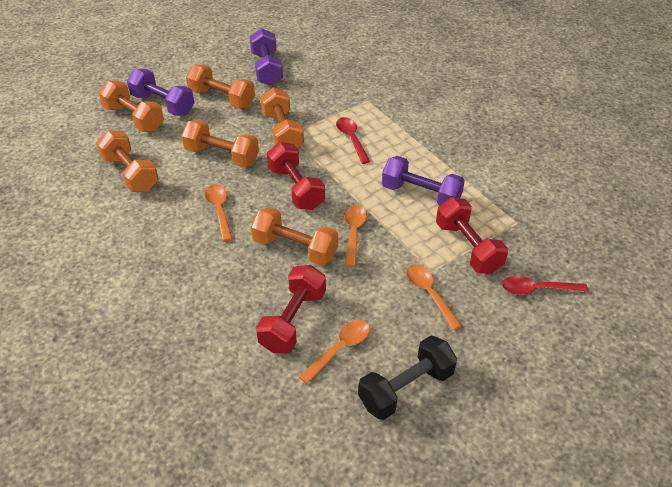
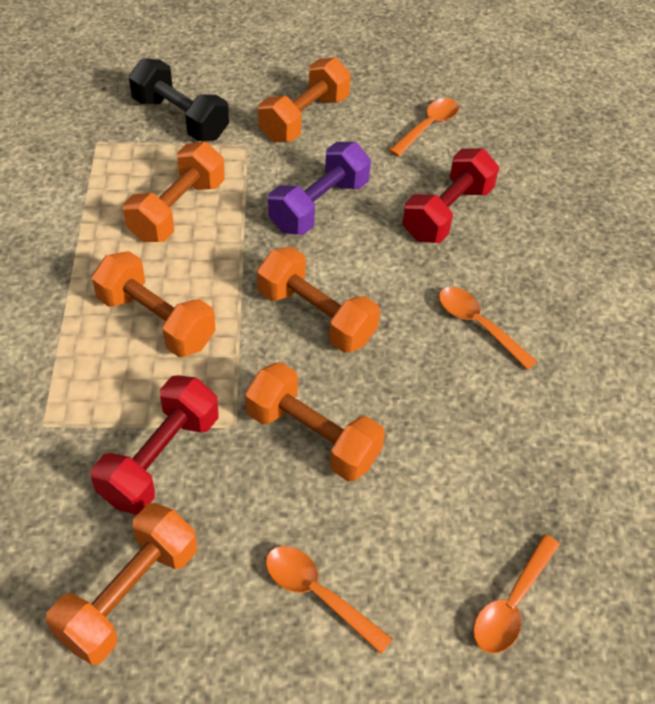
purple dumbbell: 3 -> 1
red dumbbell: 3 -> 2
red spoon: 2 -> 0

